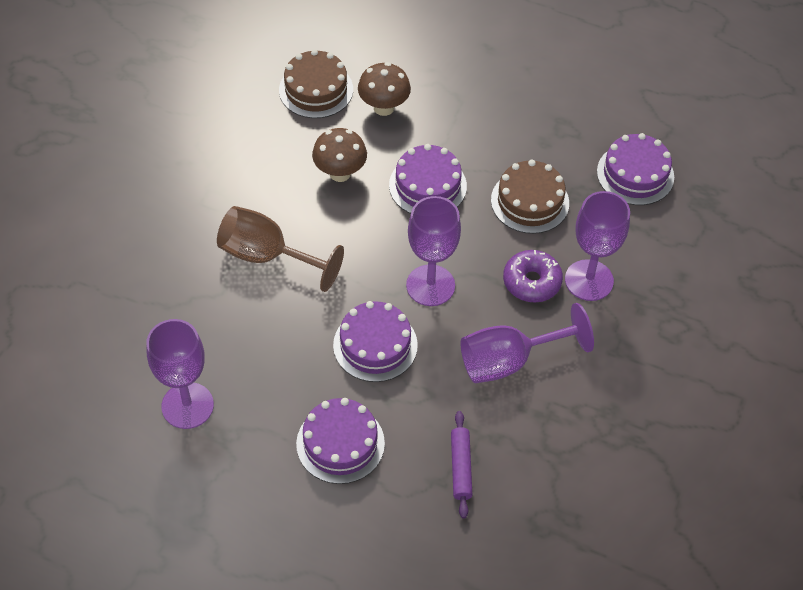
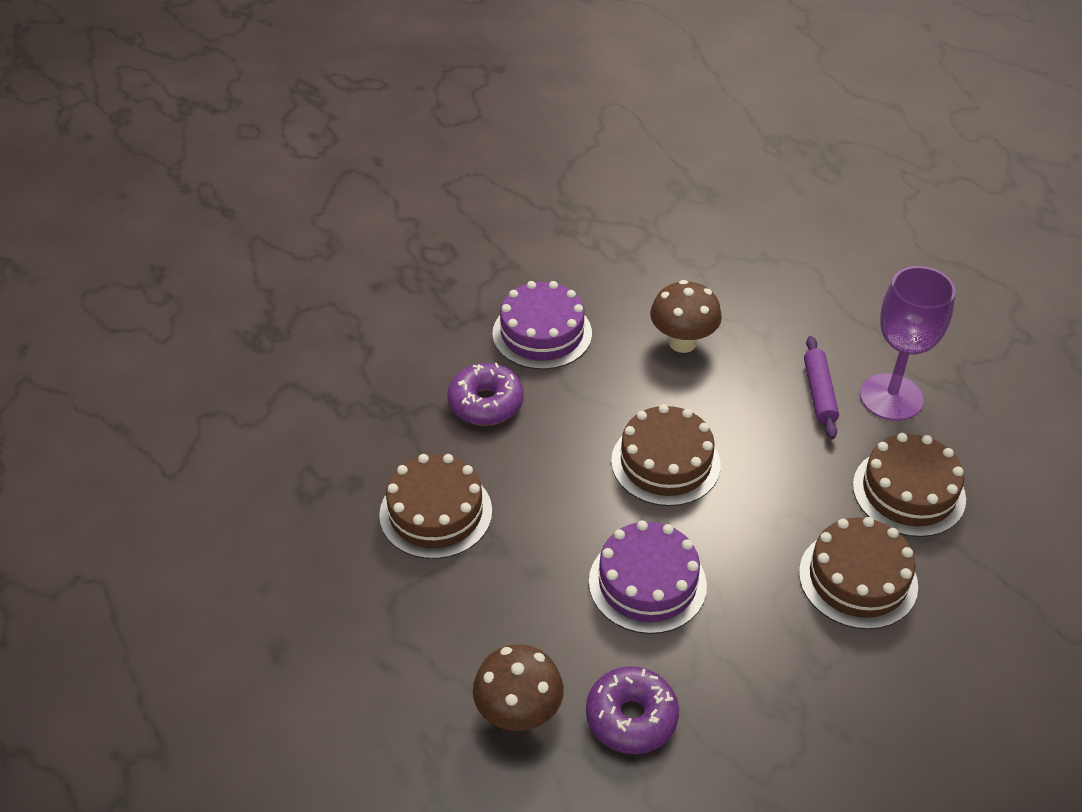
brown cake: 2 -> 4
brown goblet: 1 -> 0
purple cake: 4 -> 2
purple donut: 1 -> 2
purple goblet: 4 -> 1

